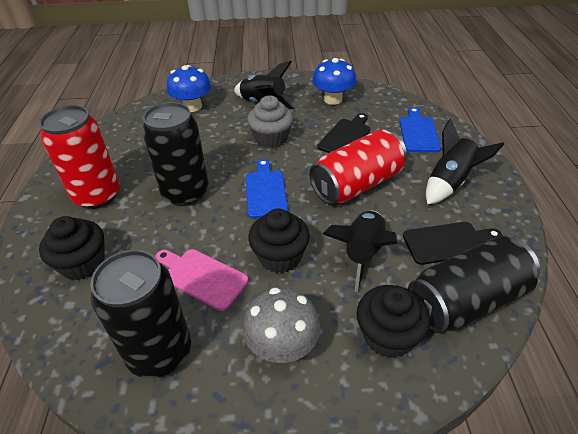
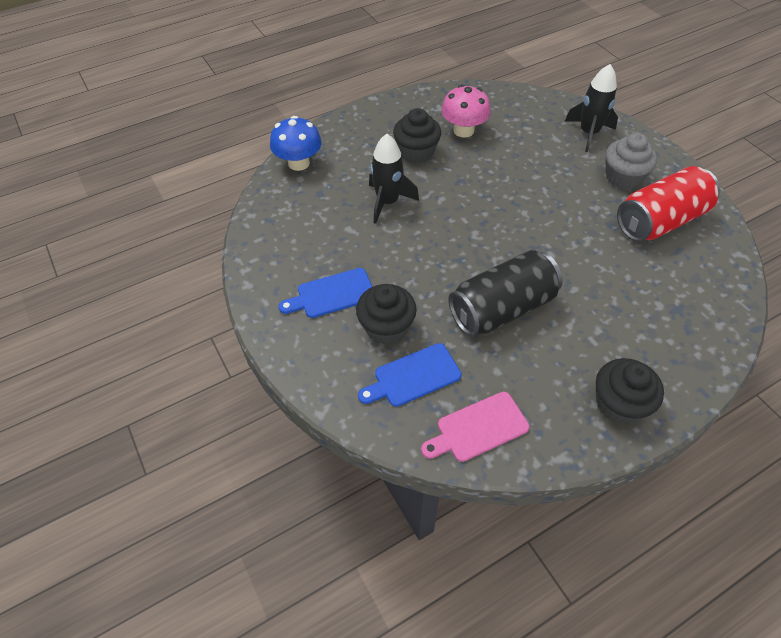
black can: 3 -> 1
black cutting board: 2 -> 0
black rocket: 3 -> 2
blue mushroom: 2 -> 1
grey mushroom: 1 -> 0
pink mushroom: 0 -> 1
red can: 2 -> 1

